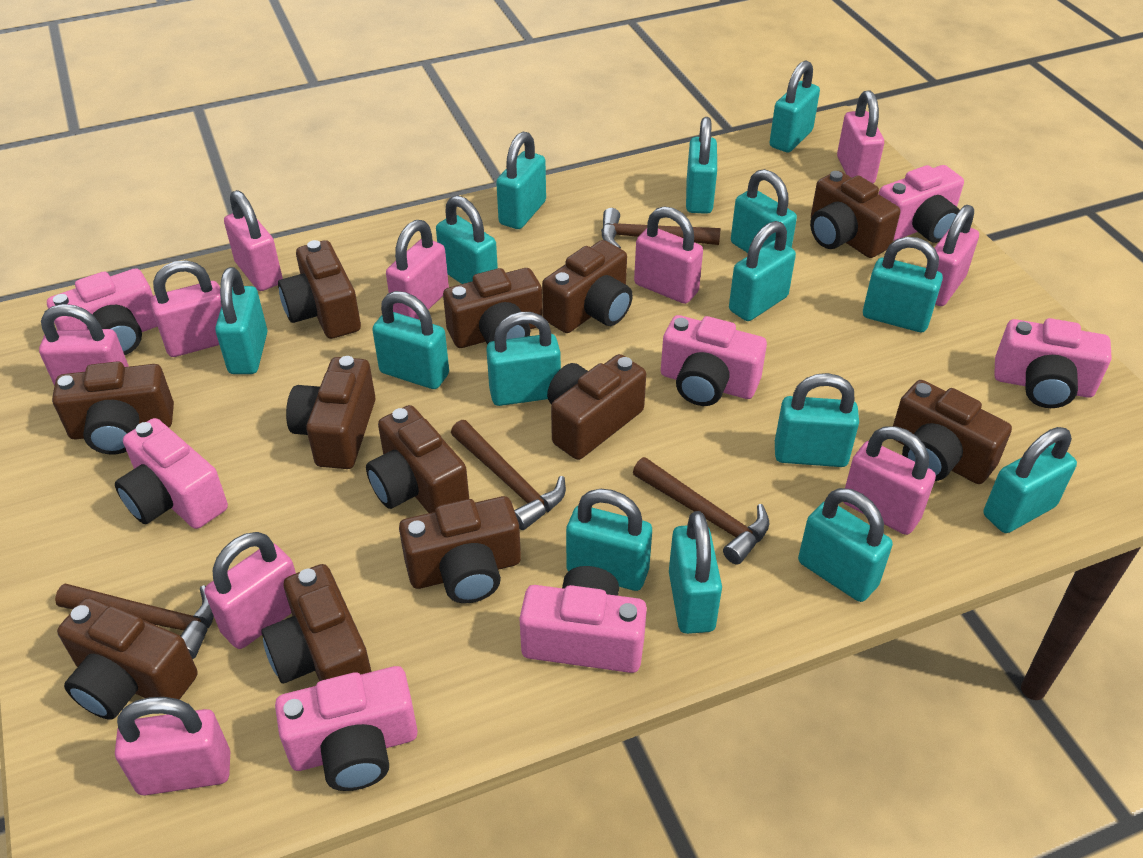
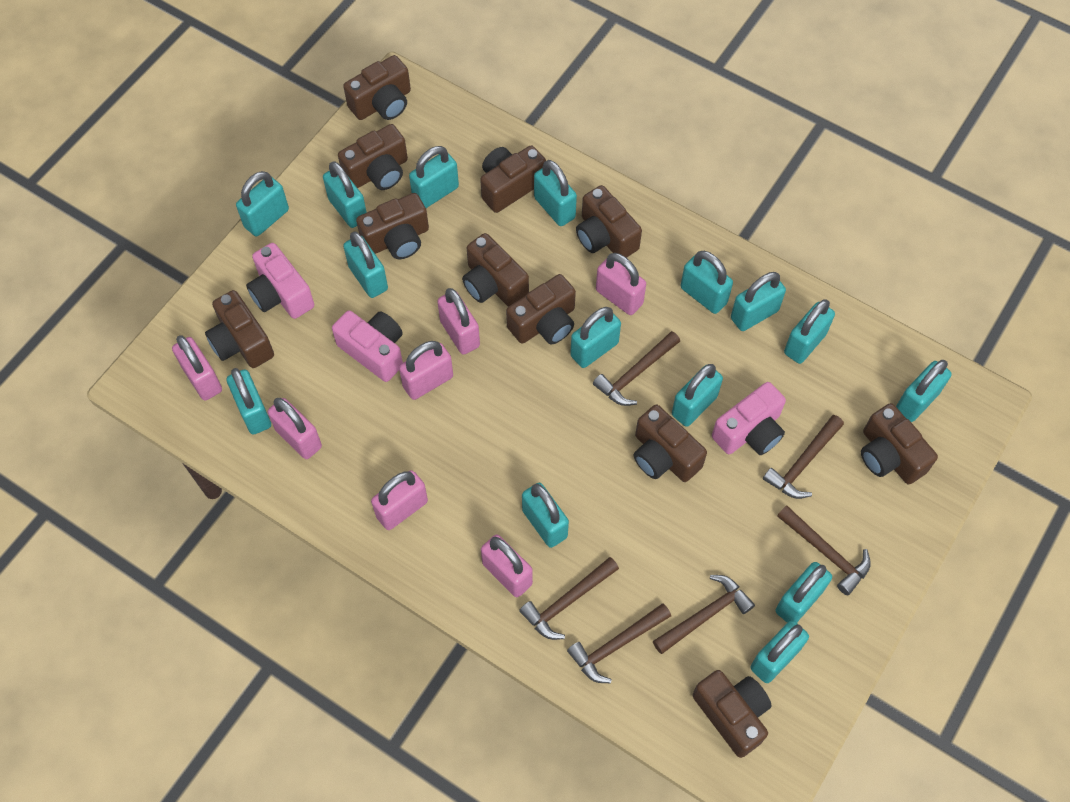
brown camera: 12 -> 11
brown hammer: 4 -> 6
pink camera: 7 -> 3
pink padlock: 10 -> 7

